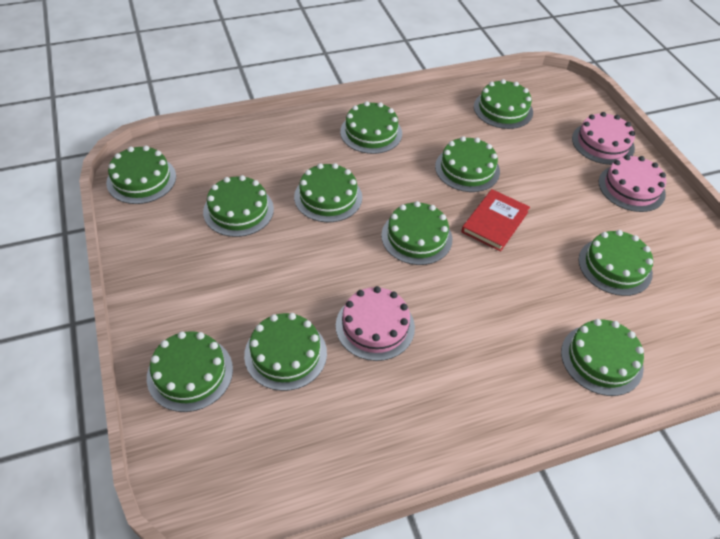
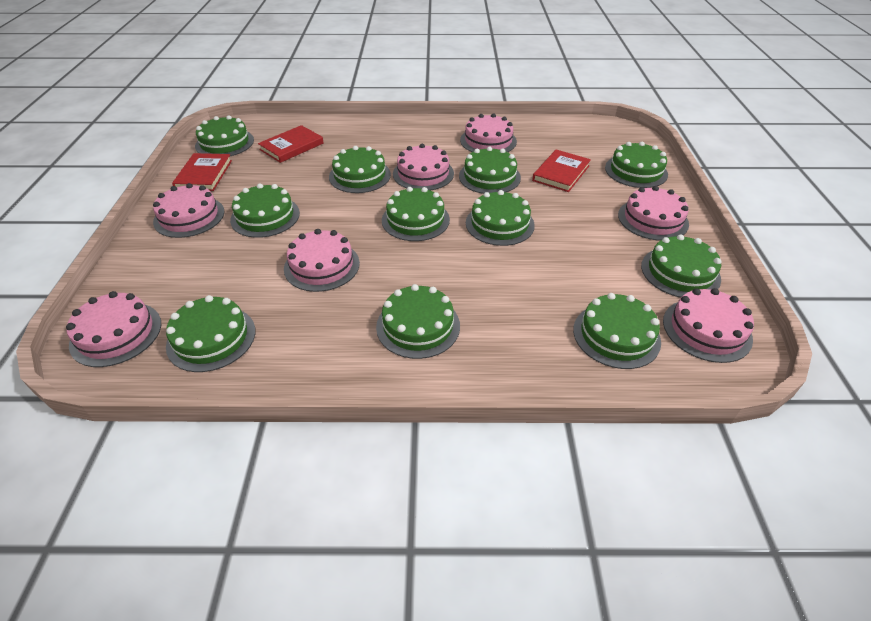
pink cake: 3 -> 7
red book: 1 -> 3

